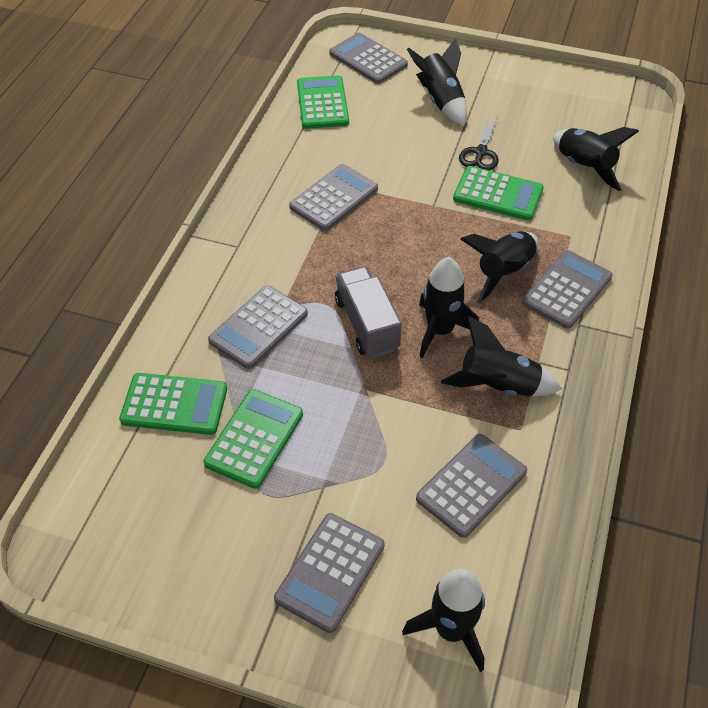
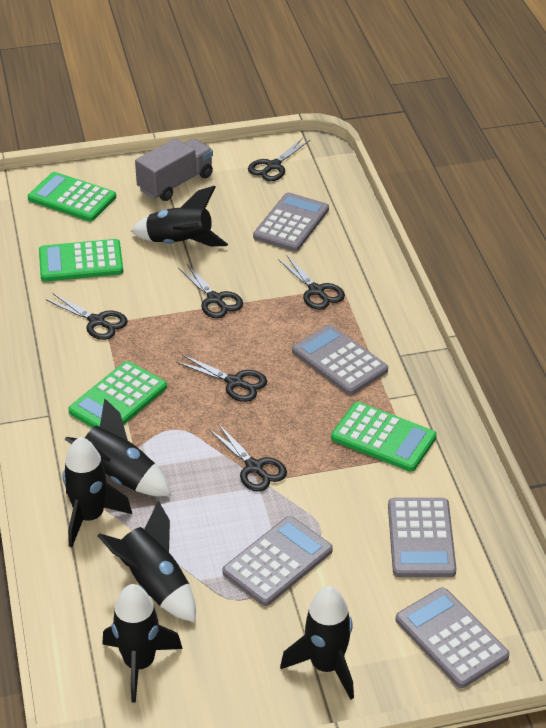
black scissors: 1 -> 6
grey calculator: 6 -> 5

